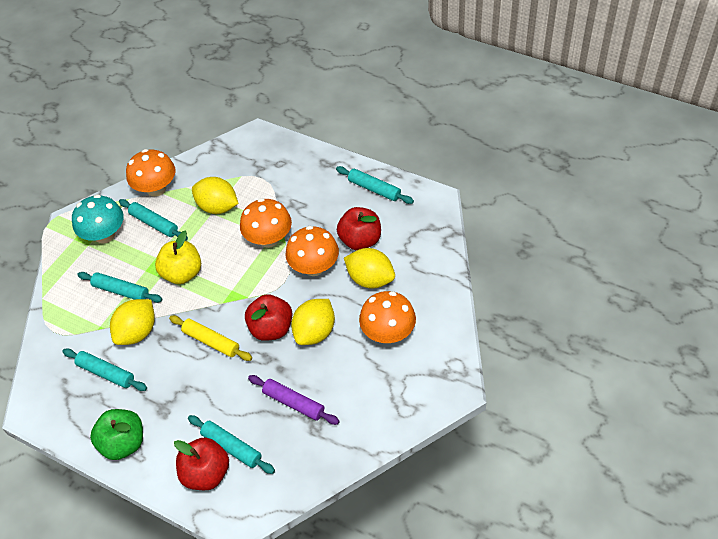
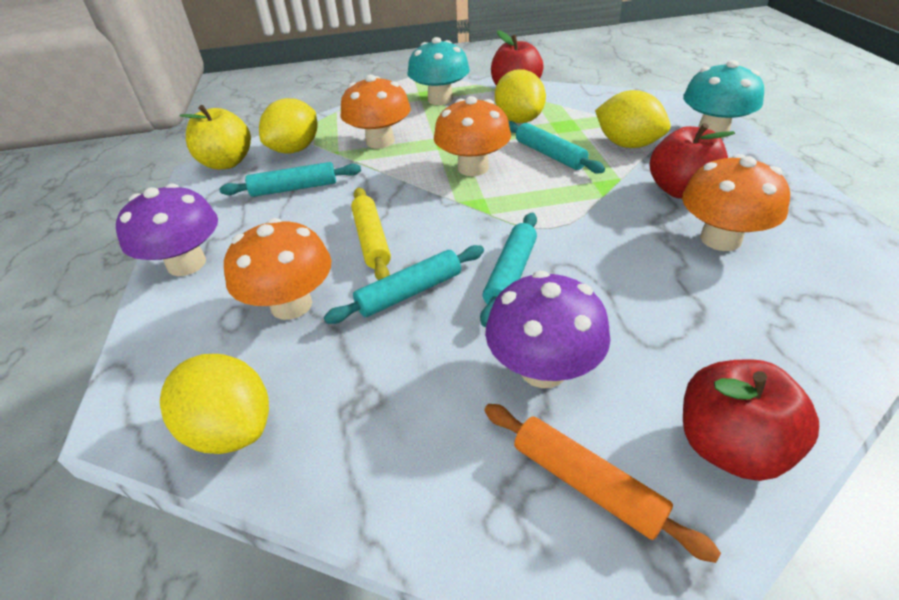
green apple: 1 -> 0
orange rolling pin: 0 -> 1
purple mushroom: 0 -> 2
purple rolling pin: 1 -> 0
turquoise mushroom: 1 -> 2
turquoise rolling pin: 5 -> 4

